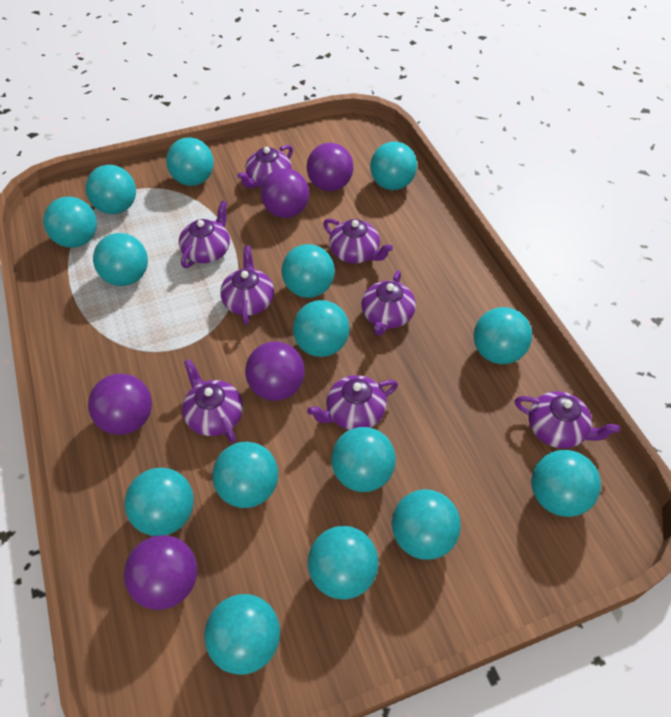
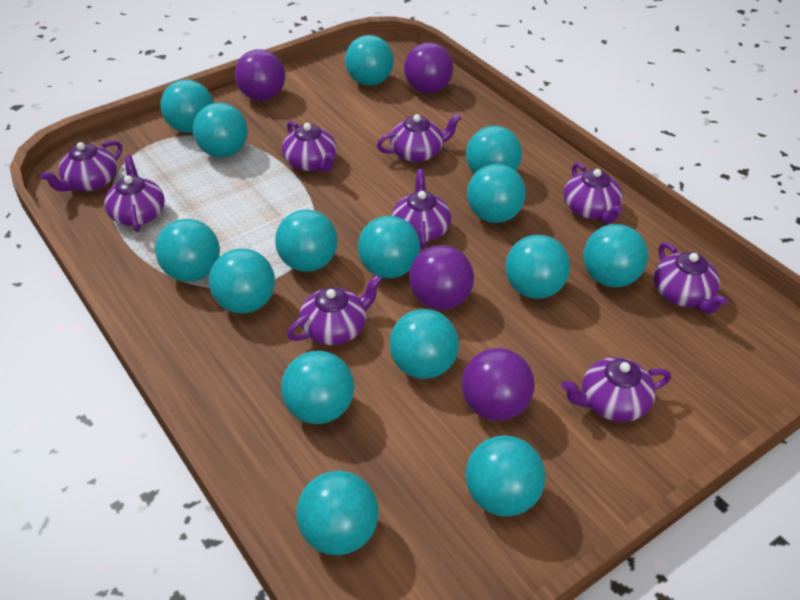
purple ball: 5 -> 4
purple teapot: 8 -> 9

